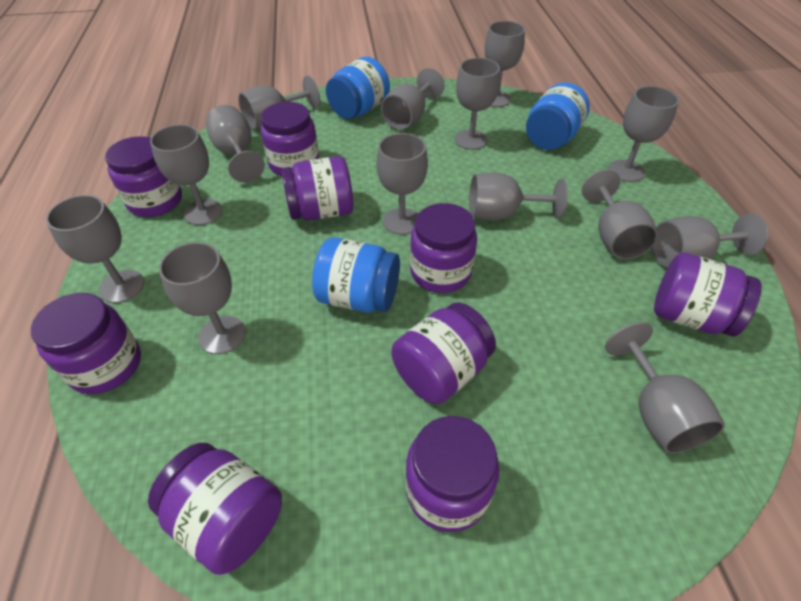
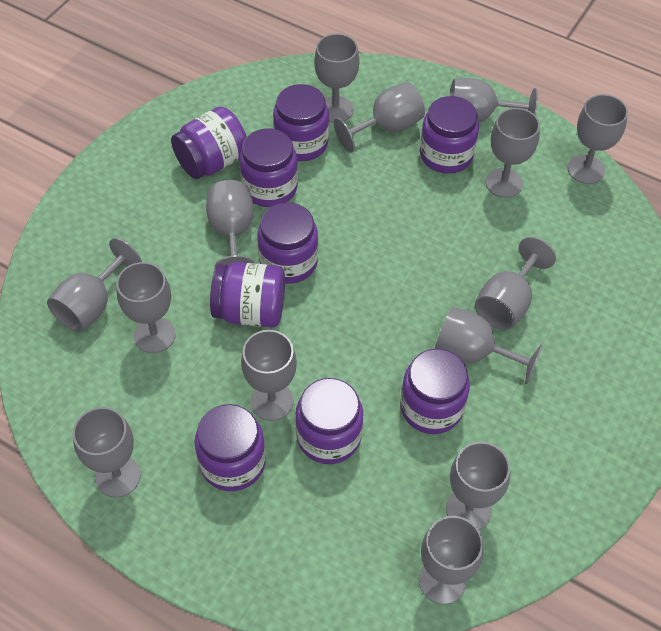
blue jar: 3 -> 0

